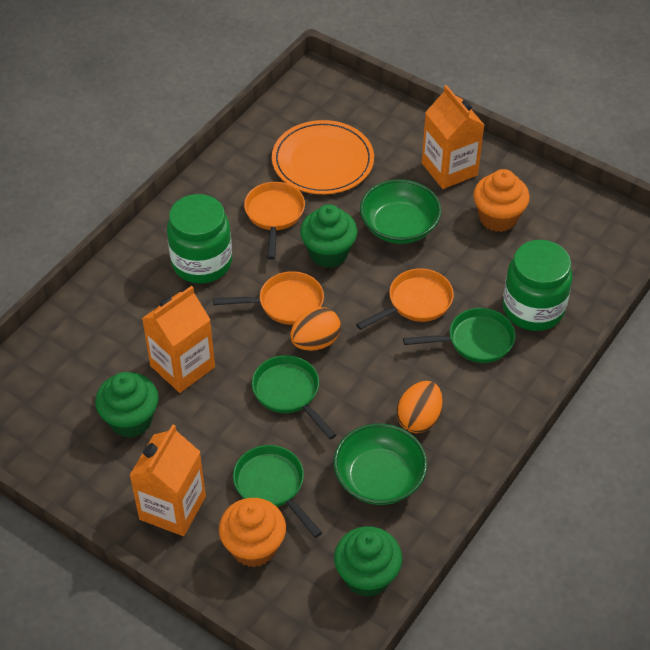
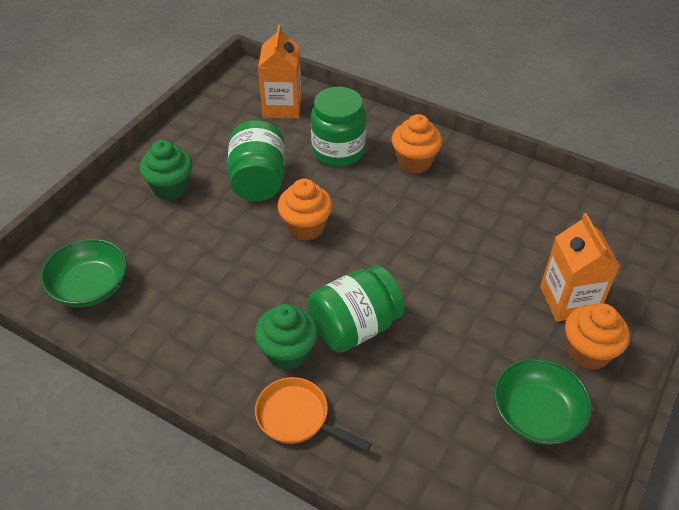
green cupcake: 3 -> 2
green jar: 2 -> 3
green pan: 3 -> 0
orange carton: 3 -> 2
orange cupcake: 2 -> 3
orange egg: 2 -> 0
orange pan: 3 -> 1
orange plate: 1 -> 0

